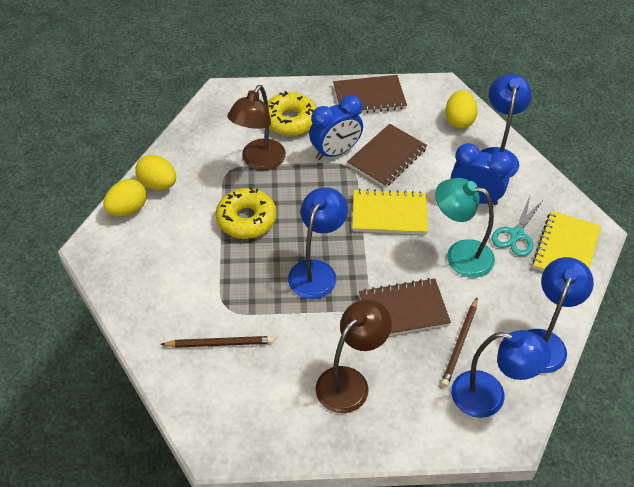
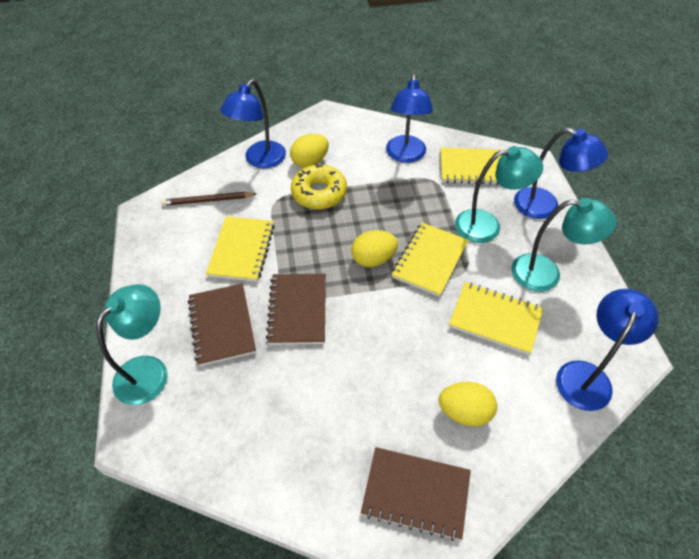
blue clock: 2 -> 0
brown lamp: 2 -> 0
brown pencil: 2 -> 1
turquoise lamp: 1 -> 3
turquoise scissors: 1 -> 0
yellow donut: 2 -> 1
yellow notebook: 2 -> 4

